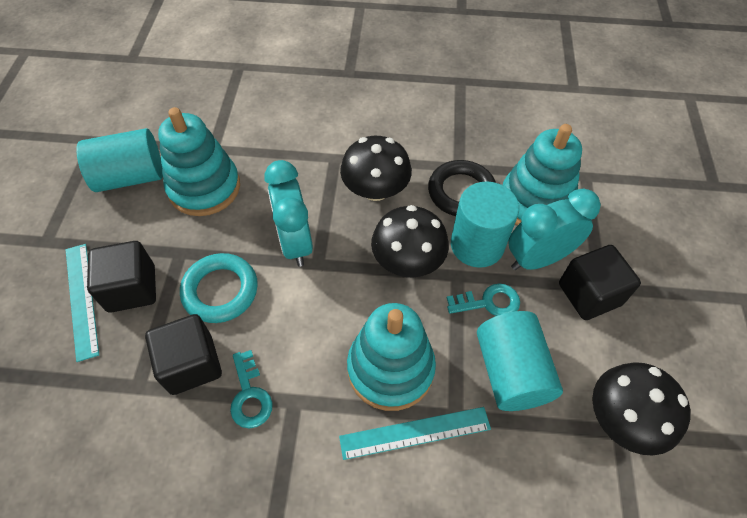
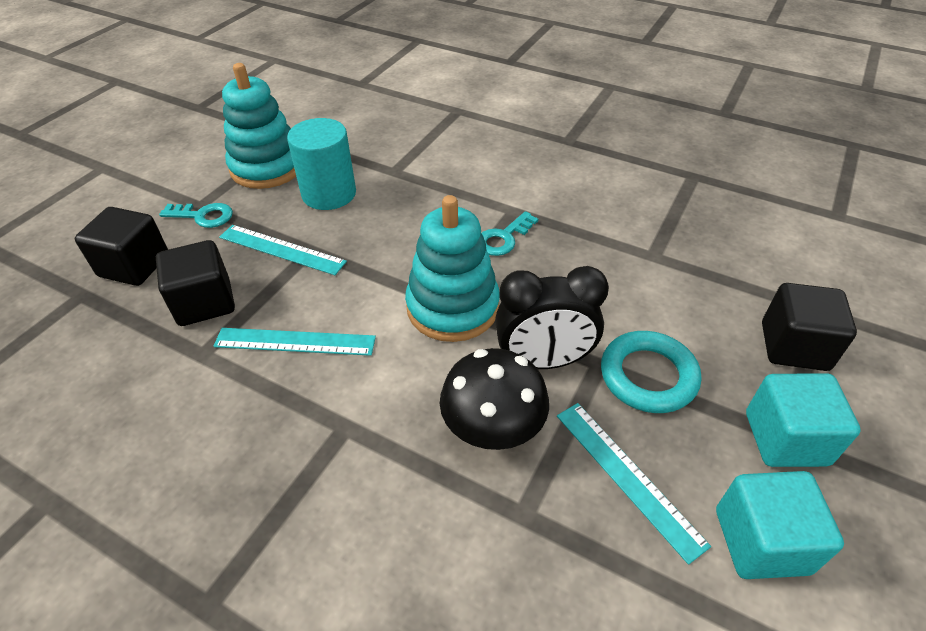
black clock: 0 -> 1
black mushroom: 3 -> 1
black ring: 1 -> 0
turquoise clock: 2 -> 0
turquoise cube: 0 -> 2
turquoise cylinder: 3 -> 1
turquoise ruler: 2 -> 3
turquoise stacking toy: 3 -> 2

